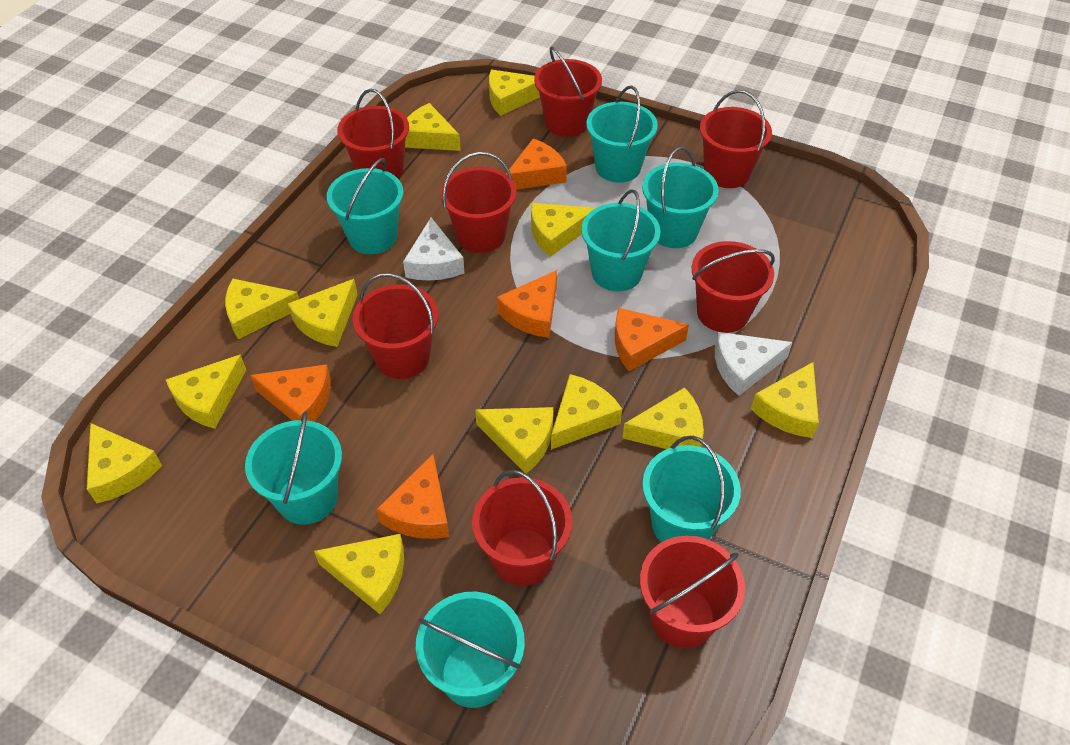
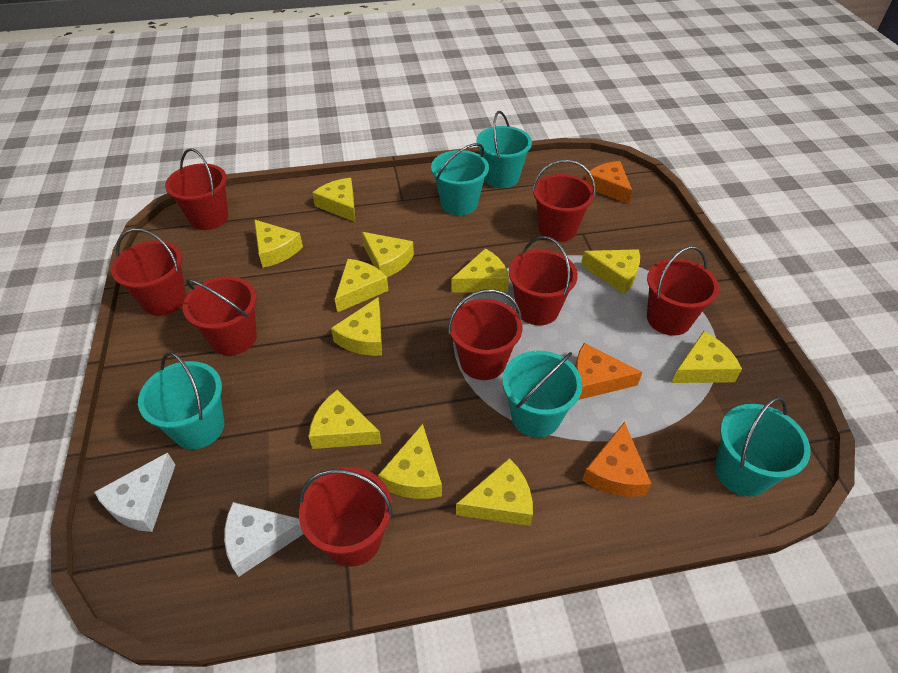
orange cheese: 5 -> 3
turquoise bucket: 7 -> 5
yellow cheese: 12 -> 11

